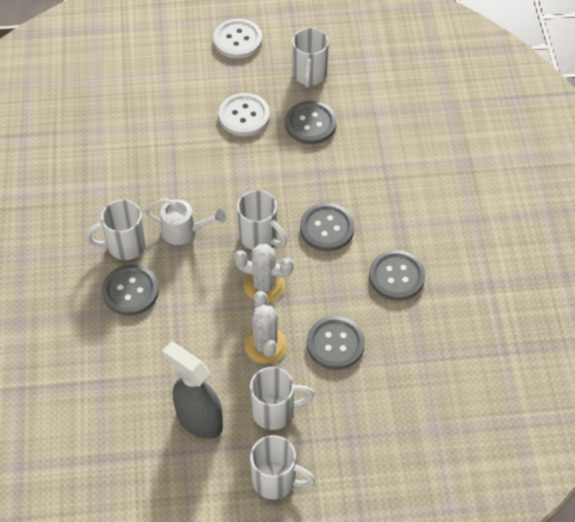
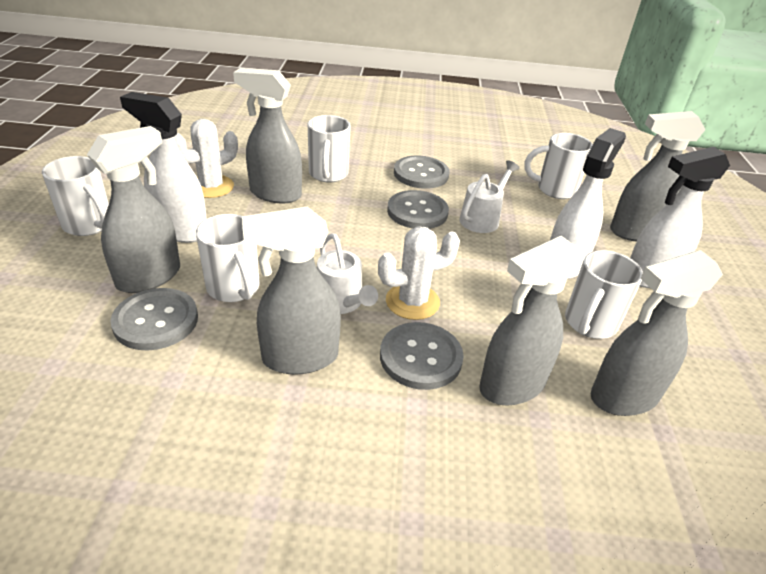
grey button: 5 -> 4
grey spray bottle: 1 -> 6
white button: 2 -> 0
white spray bottle: 0 -> 3
white watering can: 1 -> 2

